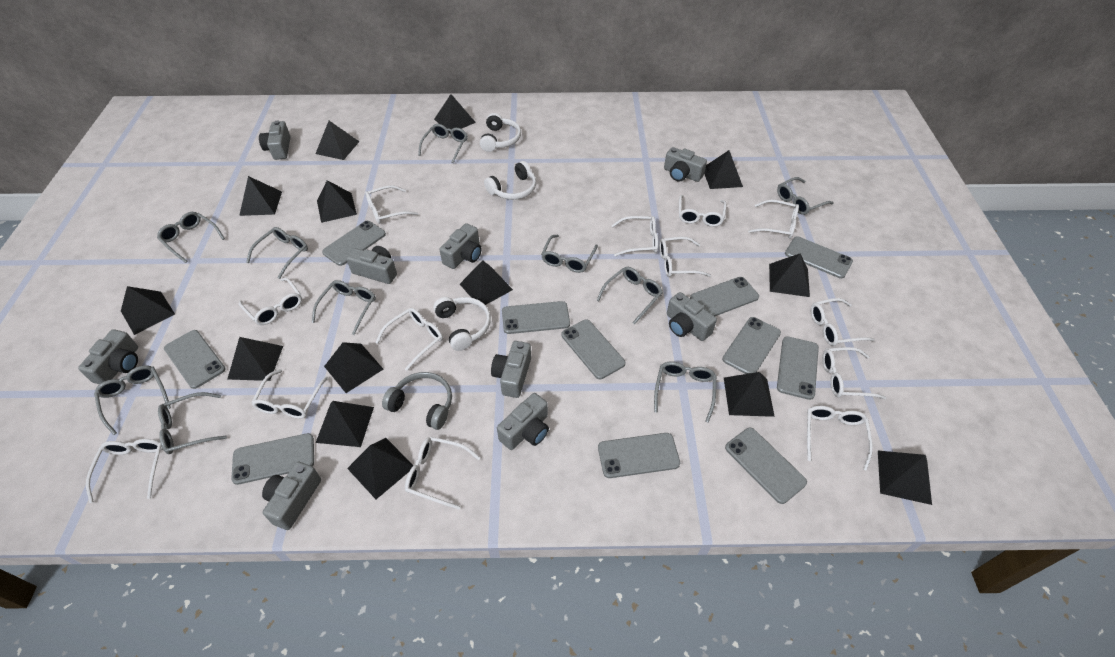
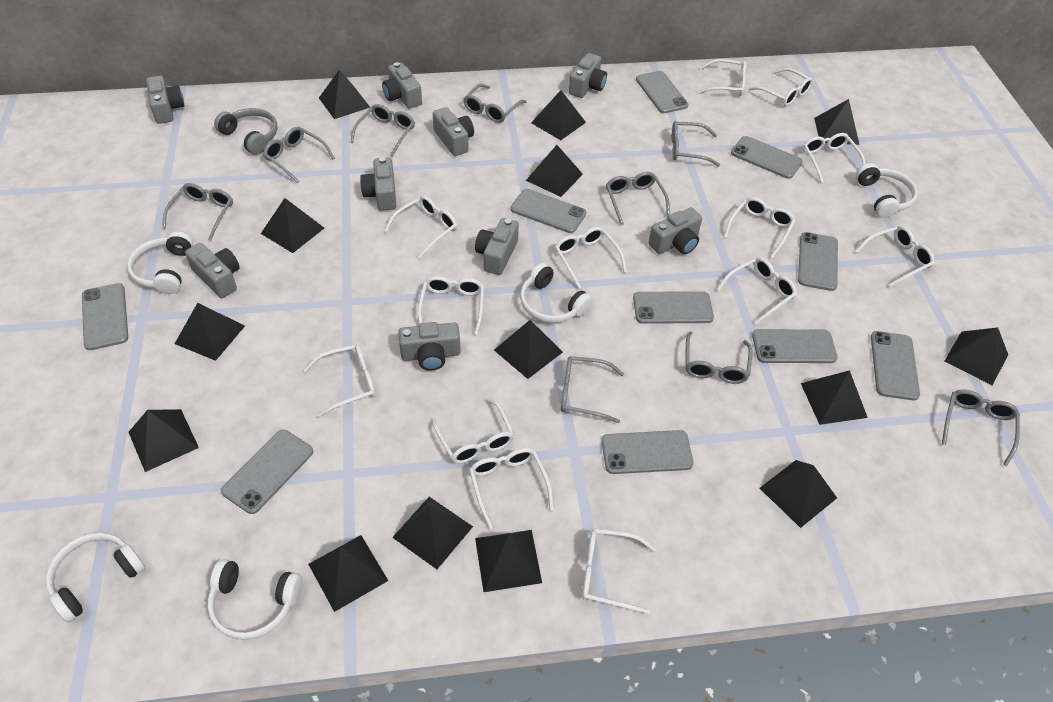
grey glasses: 10 -> 9
grey phone: 11 -> 10
white headphones: 3 -> 5

